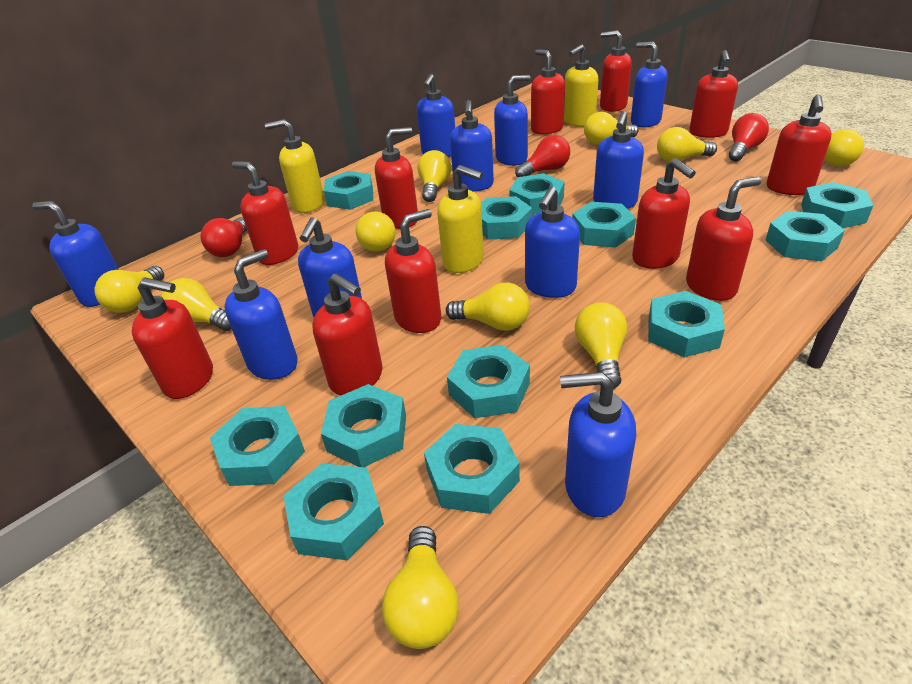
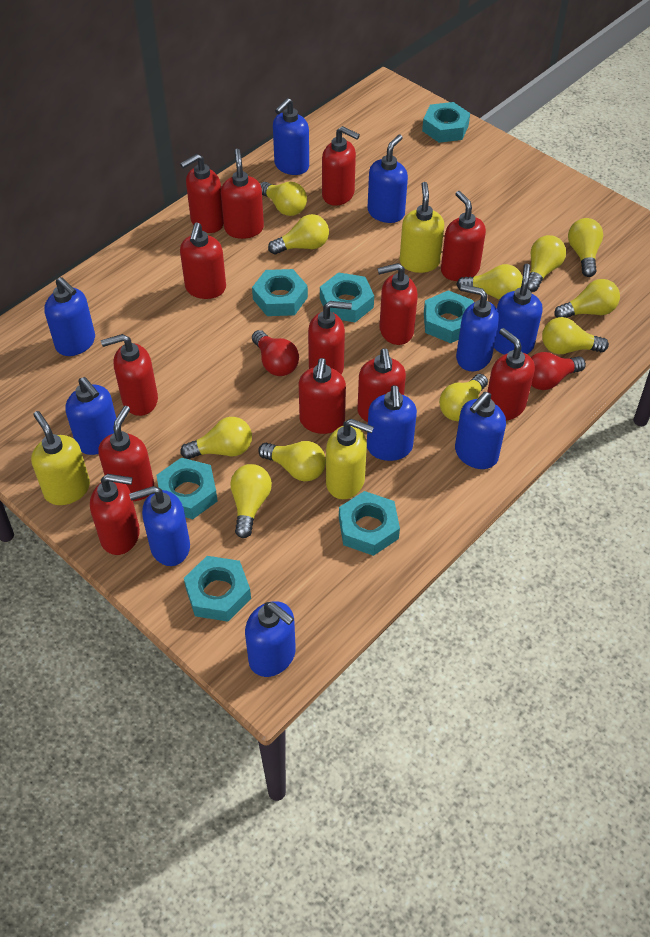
red light bulb: 3 -> 2
red soap dispenser: 11 -> 13
turquoise nut: 12 -> 7
yellow light bulb: 10 -> 11

